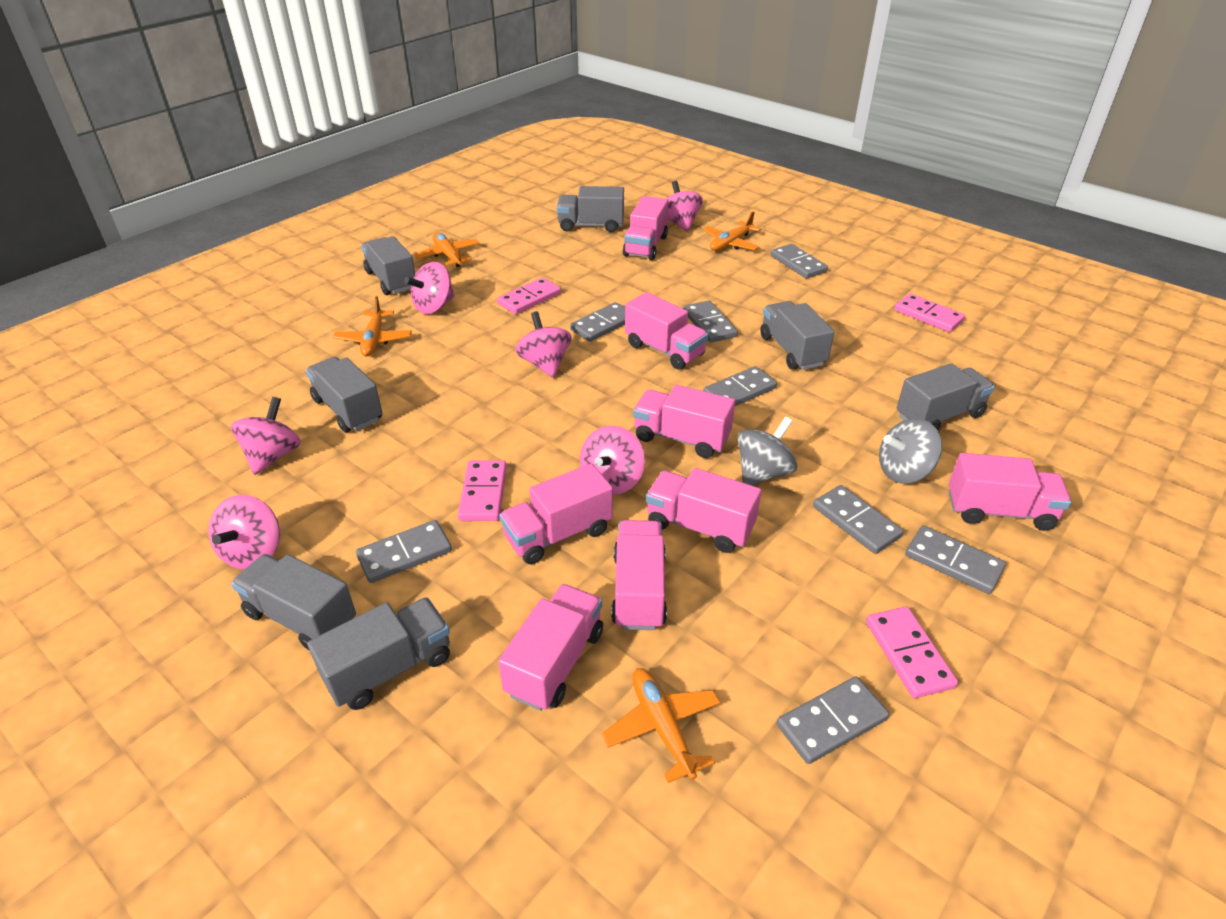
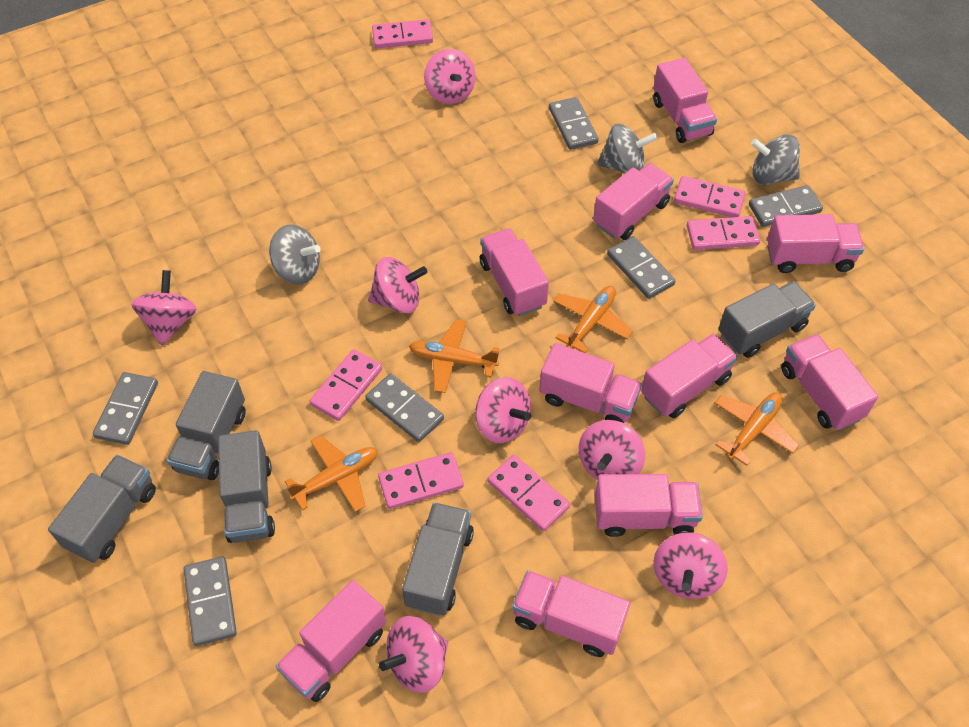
grey domino: 8 -> 6
grey spinning top: 2 -> 3
grey truck: 7 -> 5
pink domino: 4 -> 6
pink spinning top: 6 -> 7
pink truck: 8 -> 10

